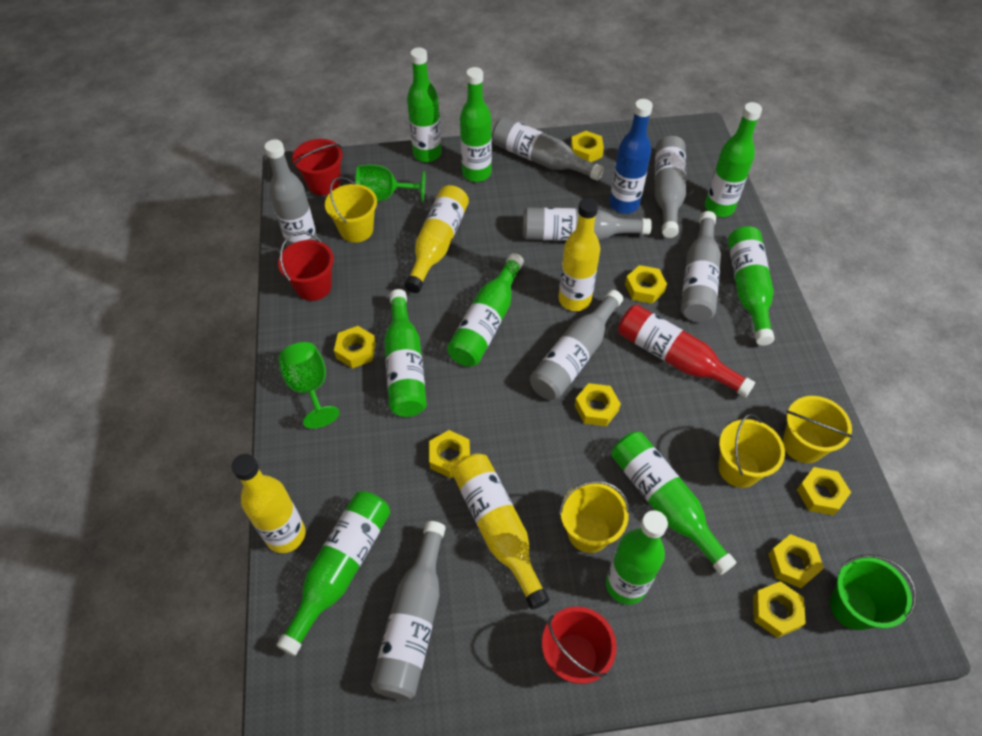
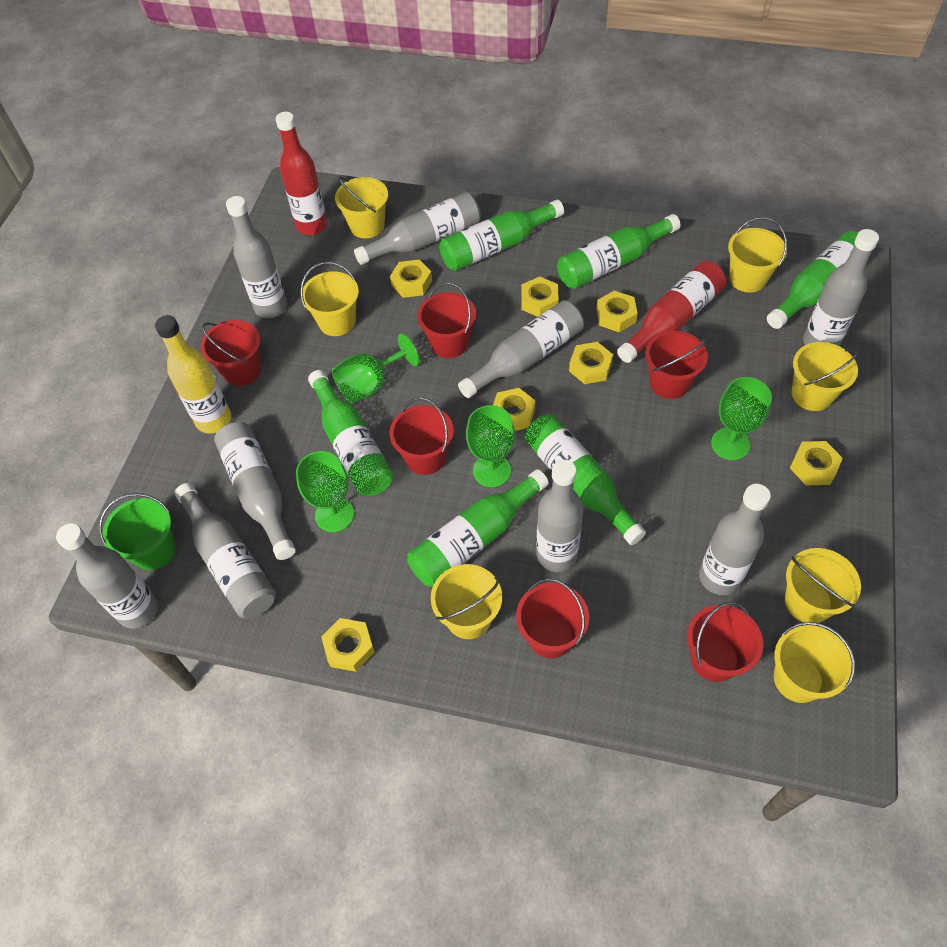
blue bottle: 1 -> 0
green bottle: 9 -> 6
green goblet: 2 -> 4
grey bottle: 7 -> 9
red bottle: 1 -> 2
red bucket: 3 -> 6
yellow bottle: 4 -> 1
yellow bucket: 4 -> 7
yellow nut: 8 -> 7

